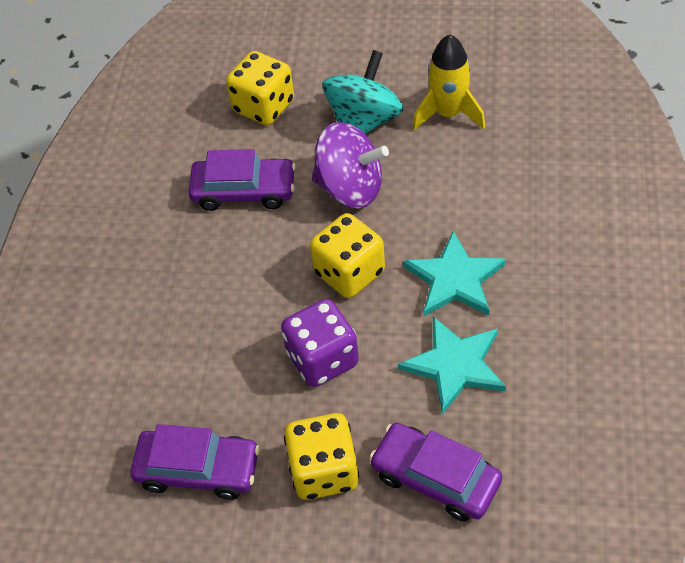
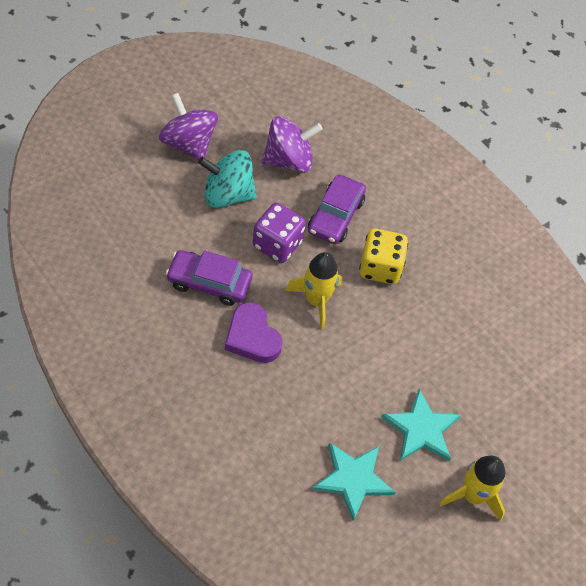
purple car: 3 -> 2
purple heart: 0 -> 1
purple spinning top: 1 -> 2
yellow dice: 3 -> 1
yellow rocket: 1 -> 2

